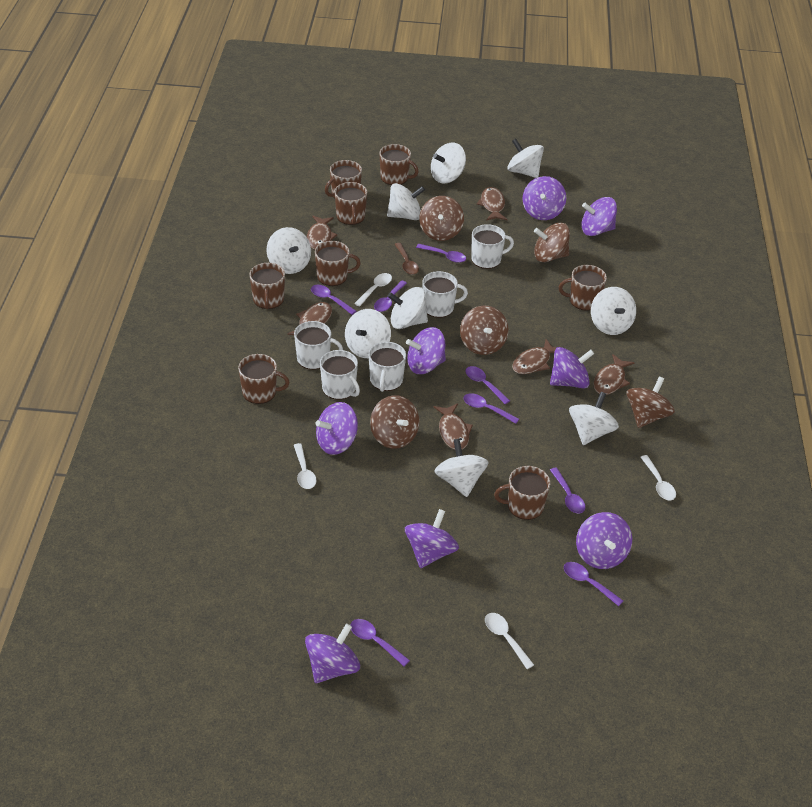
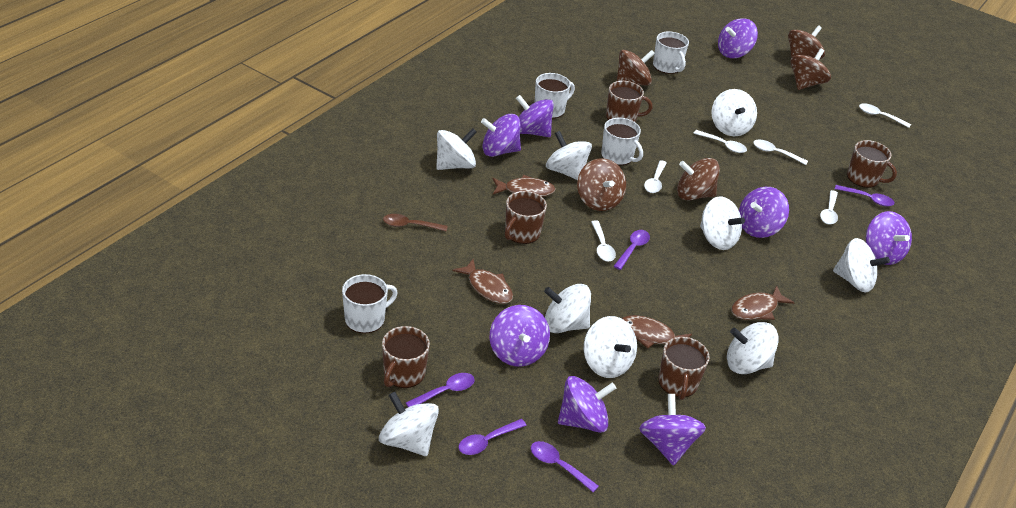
brown fish: 6 -> 4
brown mug: 8 -> 5
purple spoon: 8 -> 5
white mug: 5 -> 4
white spoon: 4 -> 6

